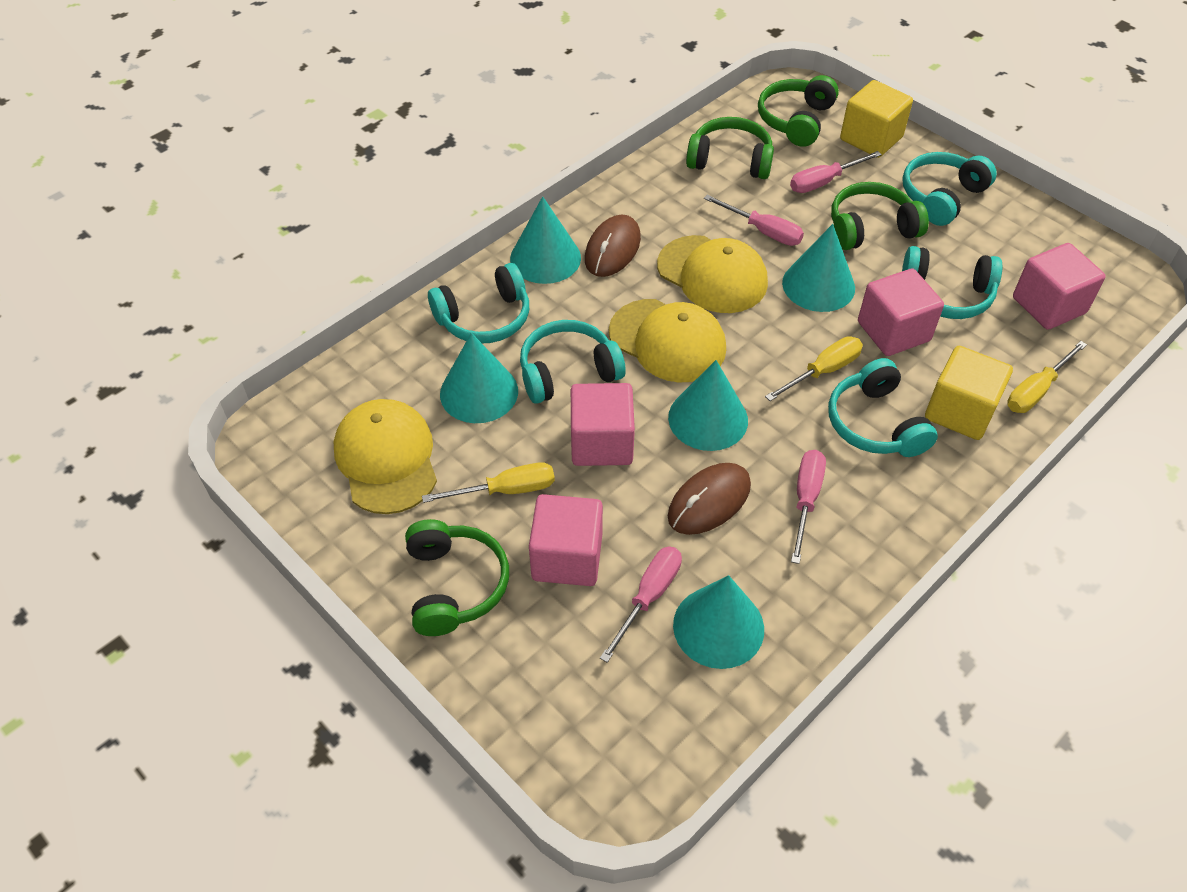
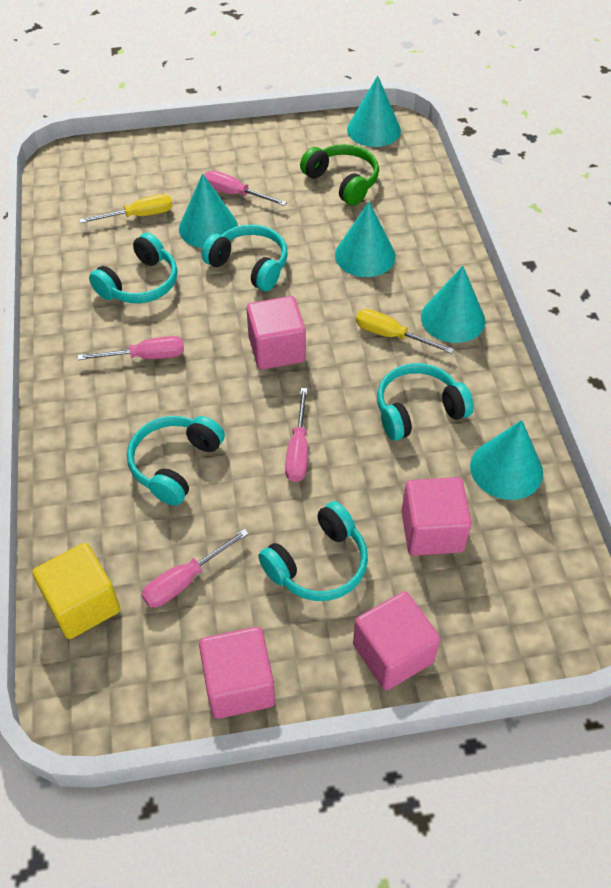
brown mouse: 2 -> 0
green headphones: 4 -> 1
yellow cap: 3 -> 0
yellow cube: 2 -> 1
yellow screwdriver: 3 -> 2

